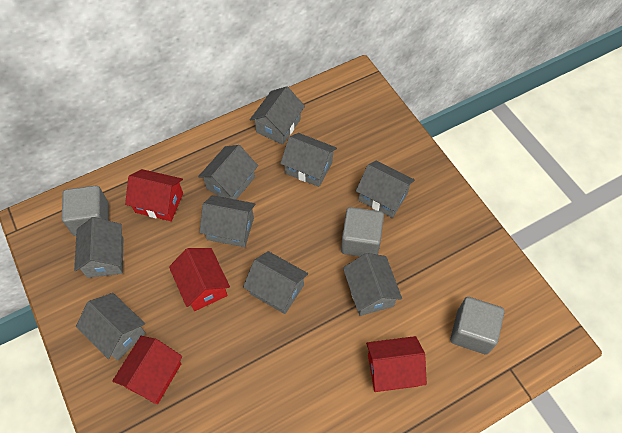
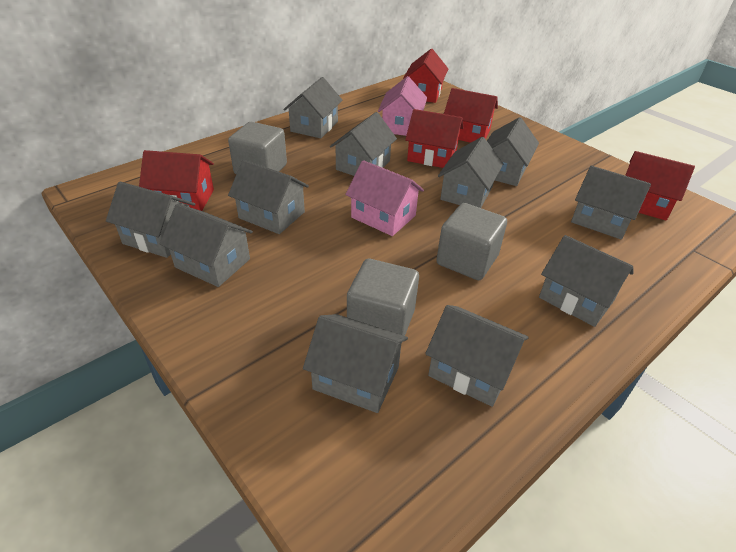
grey house: 9 -> 11
pink house: 0 -> 2
red house: 4 -> 5

